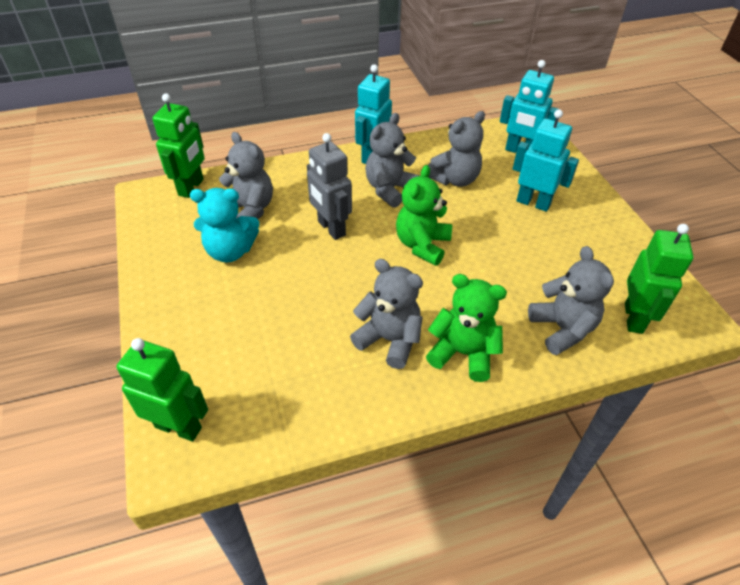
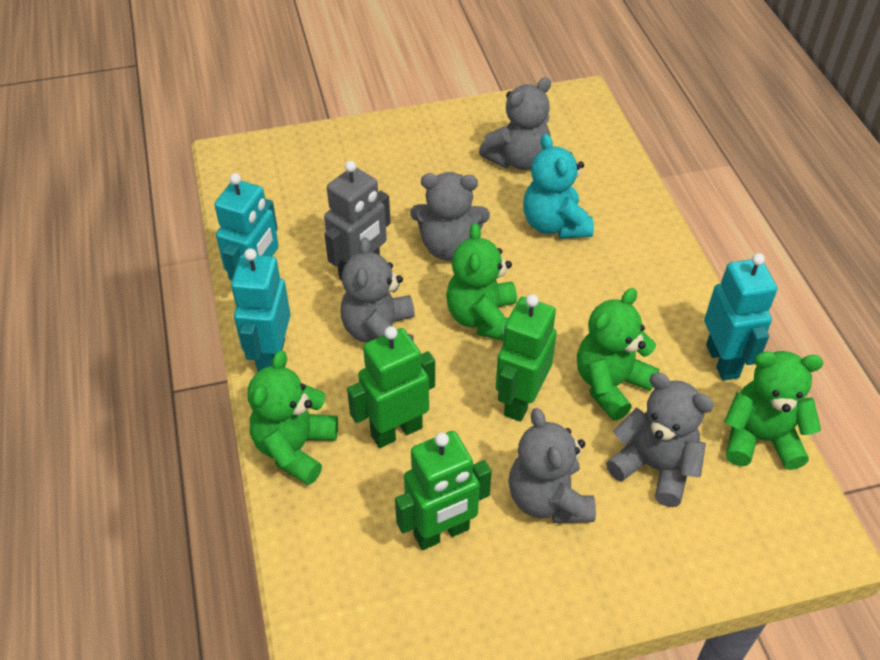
green teddy bear: 2 -> 4

